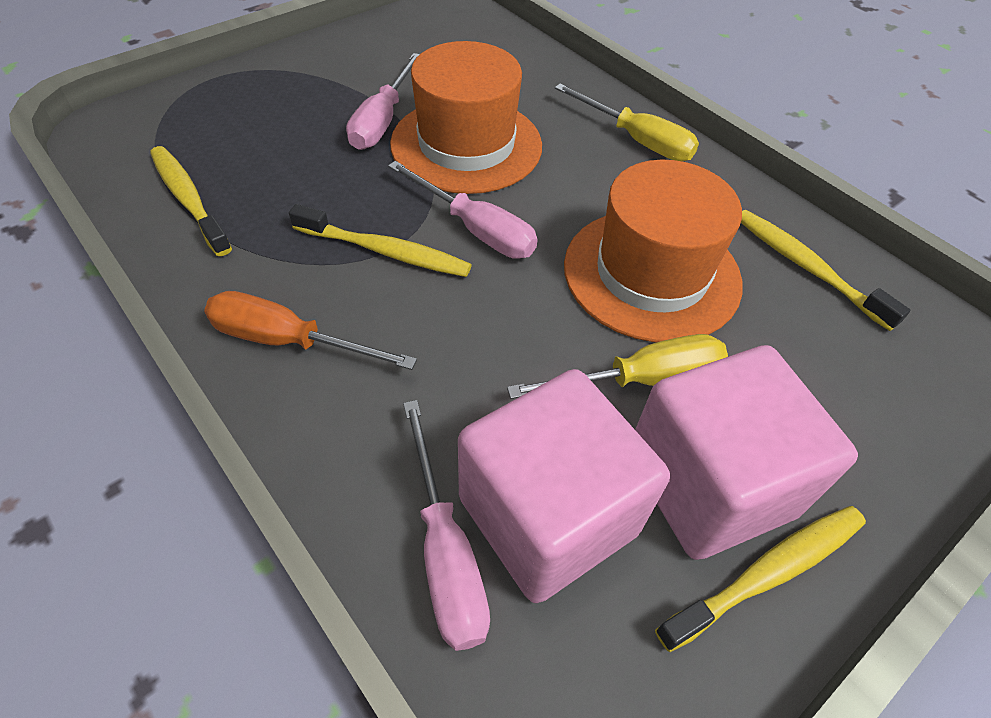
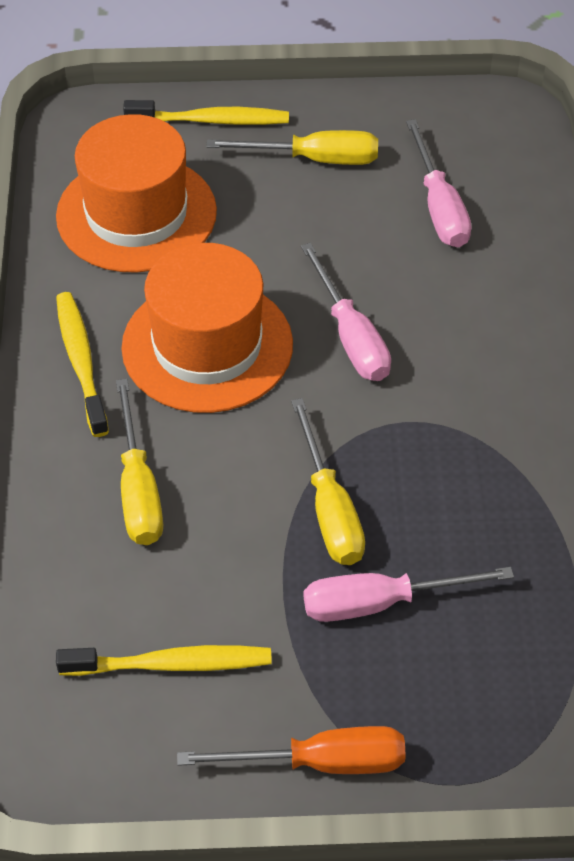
pink cube: 2 -> 0
yellow screwdriver: 2 -> 3
yellow toothbrush: 4 -> 3

